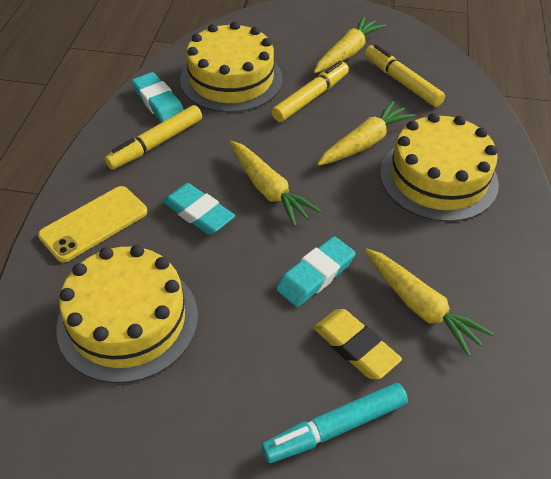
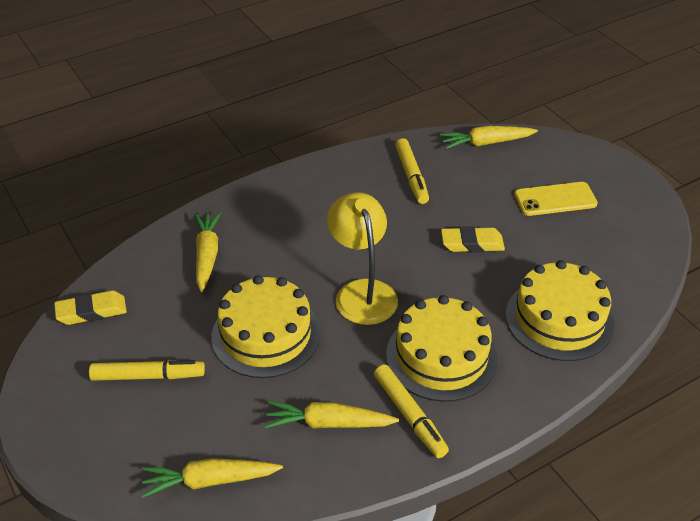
turquoise eraser: 3 -> 0
turquoise marker: 1 -> 0
yellow eraser: 1 -> 2
yellow lamp: 0 -> 1

